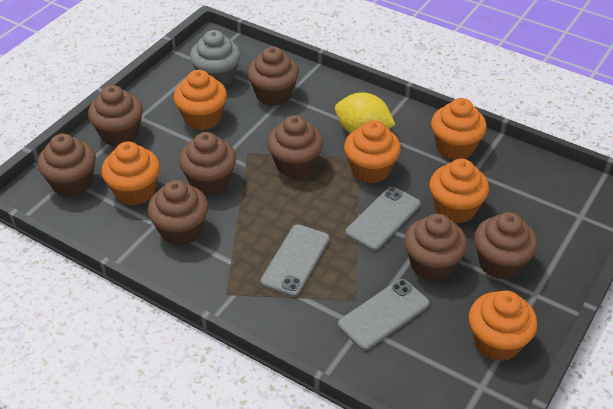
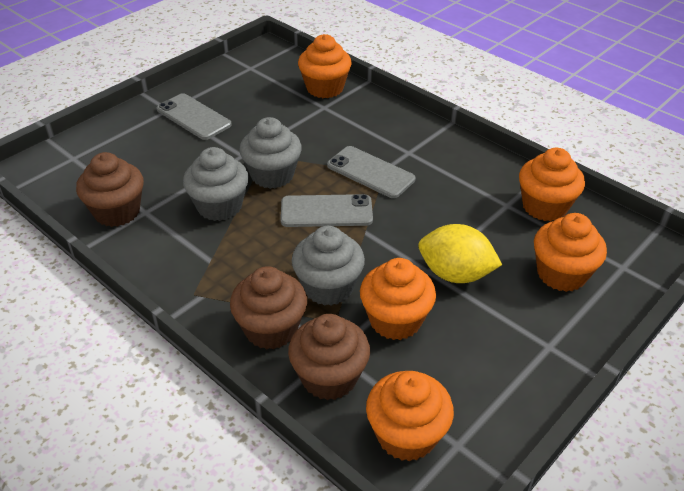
brown cupcake: 8 -> 3
grey cupcake: 1 -> 3
orange cupcake: 6 -> 5

